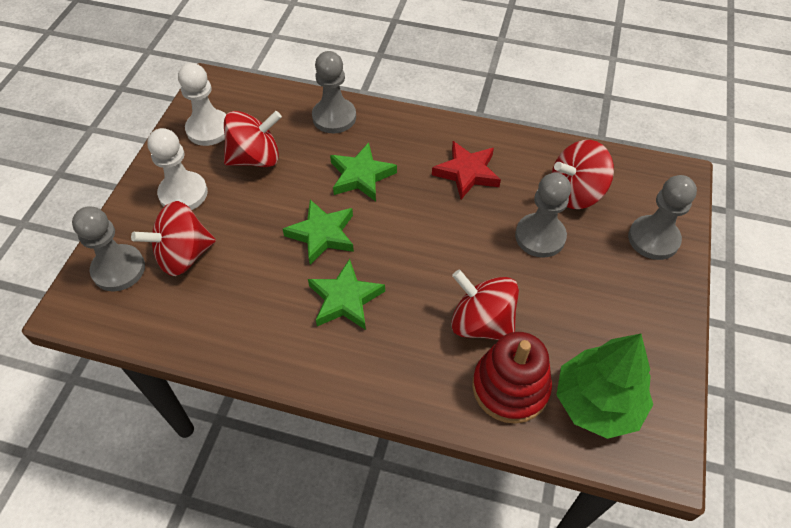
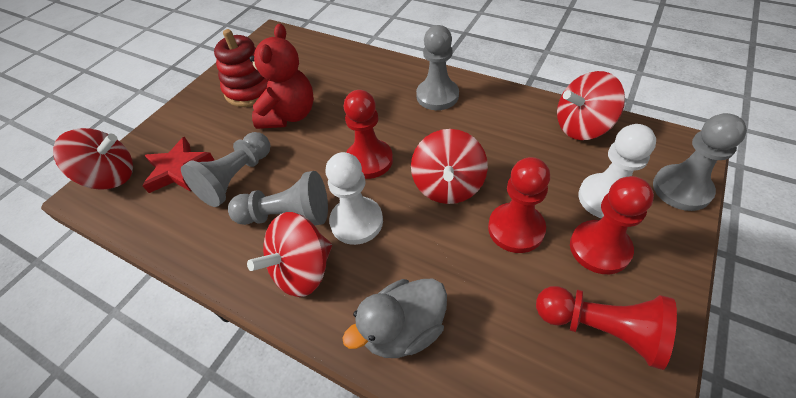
green star: 3 -> 0
green tree: 1 -> 0
grey duck: 0 -> 1
red pawn: 0 -> 4
red teddy bear: 0 -> 1

